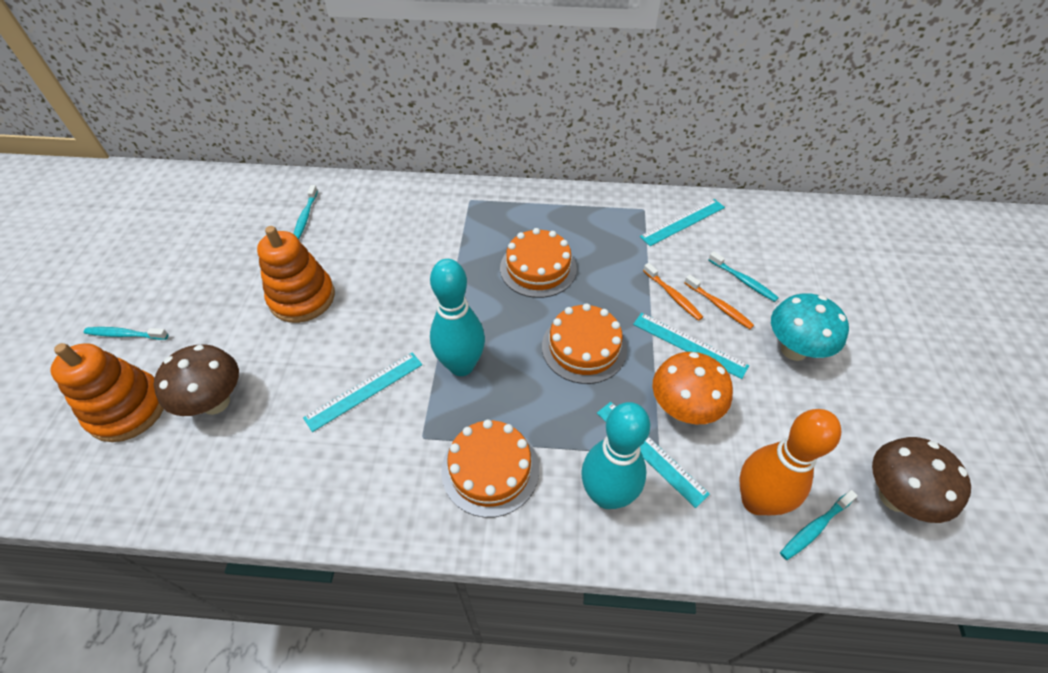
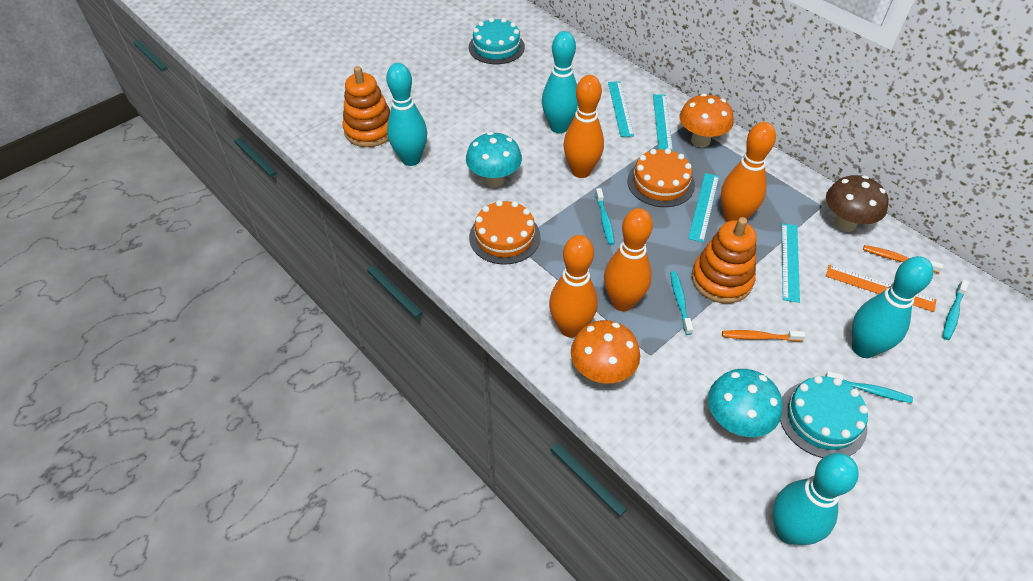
brown mushroom: 2 -> 1
orange bowling pin: 1 -> 4
orange cake: 3 -> 2
orange mushroom: 1 -> 2
orange ruler: 0 -> 1
turquoise bowling pin: 2 -> 4
turquoise cake: 0 -> 2
turquoise mushroom: 1 -> 2

